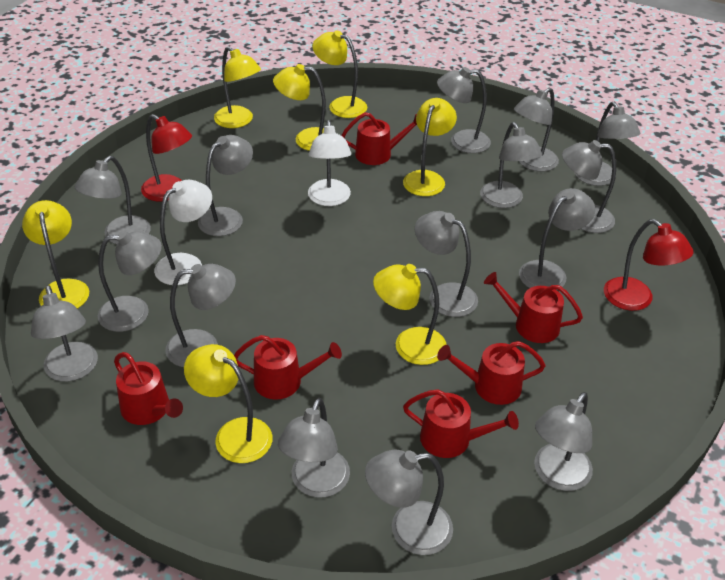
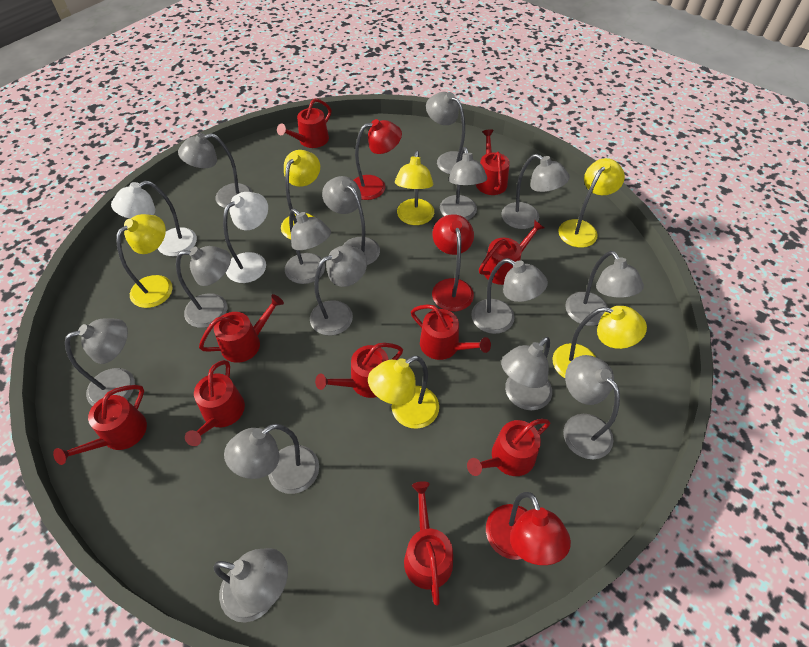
red lamp: 2 -> 3
red watering can: 6 -> 10
yellow lamp: 7 -> 6

